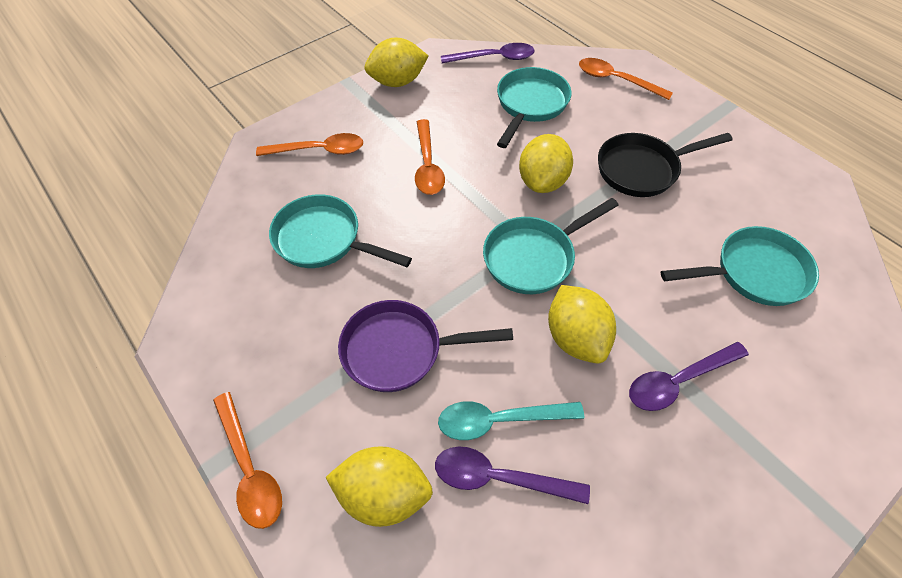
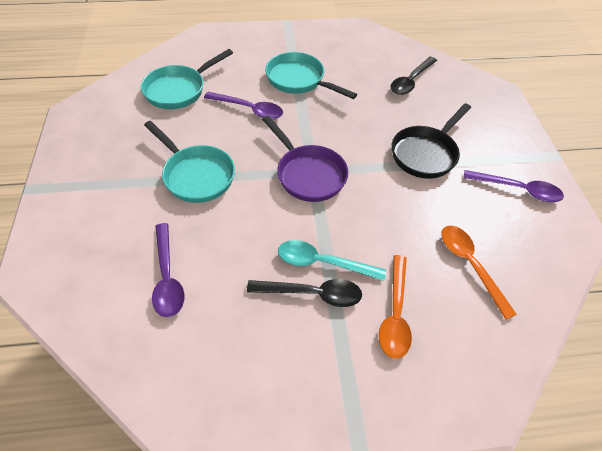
black spoon: 0 -> 2
orange spoon: 4 -> 2
turquoise pan: 4 -> 3
yellow lemon: 4 -> 0

